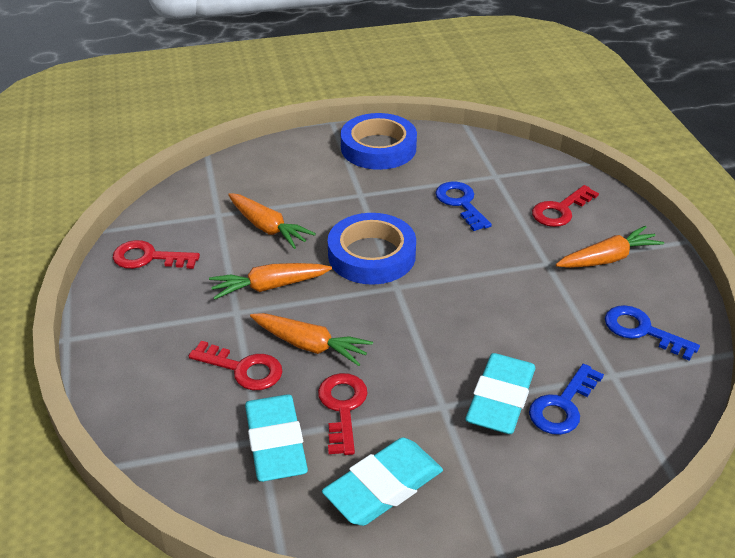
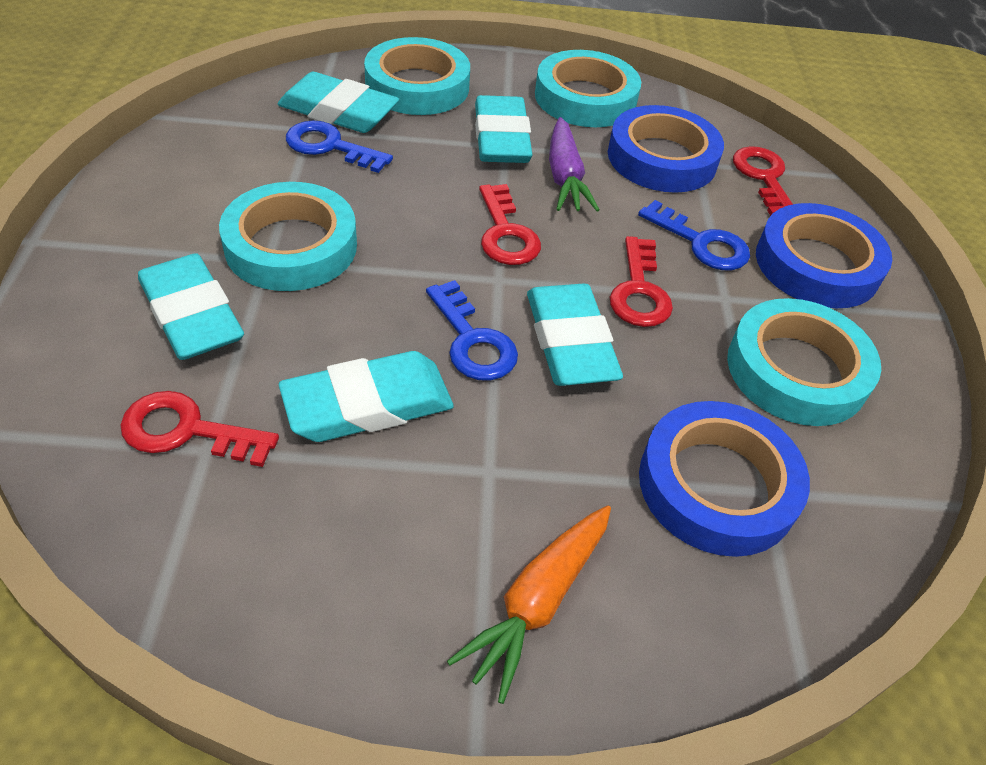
blue tape: 2 -> 3
orange carrot: 4 -> 1
purple carrot: 0 -> 1
turquoise eraser: 3 -> 5
turquoise tape: 0 -> 4

